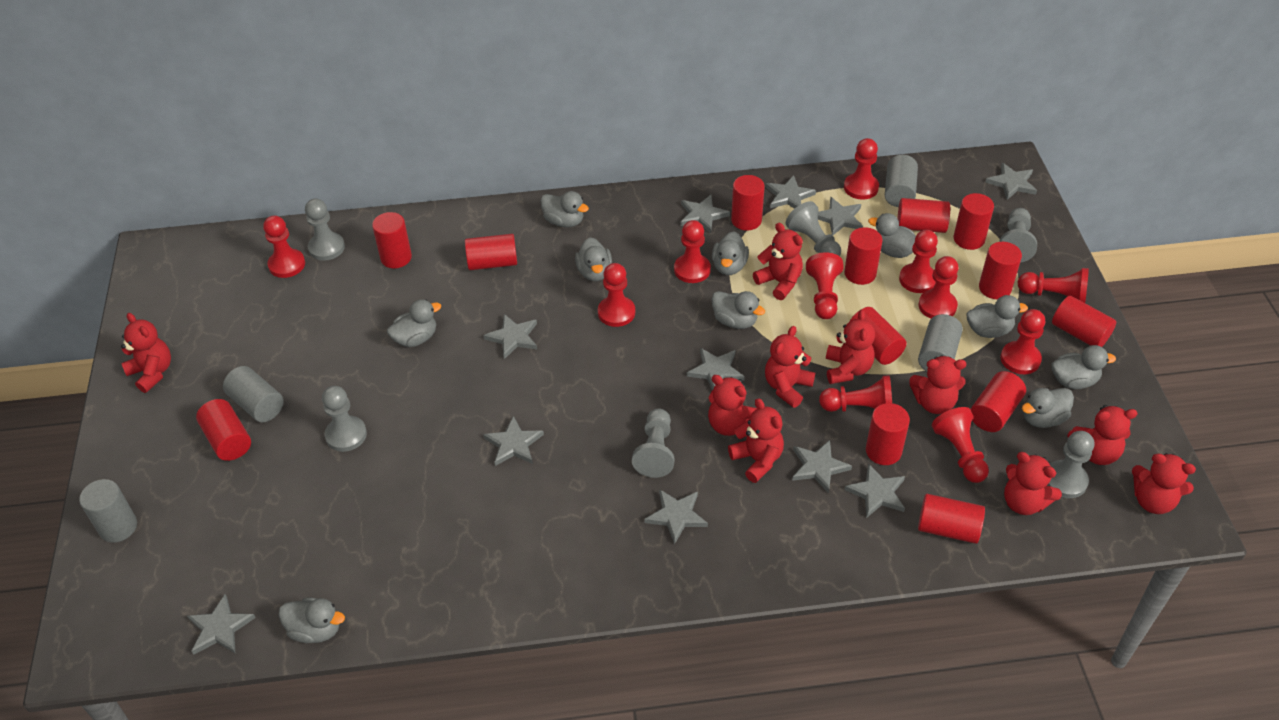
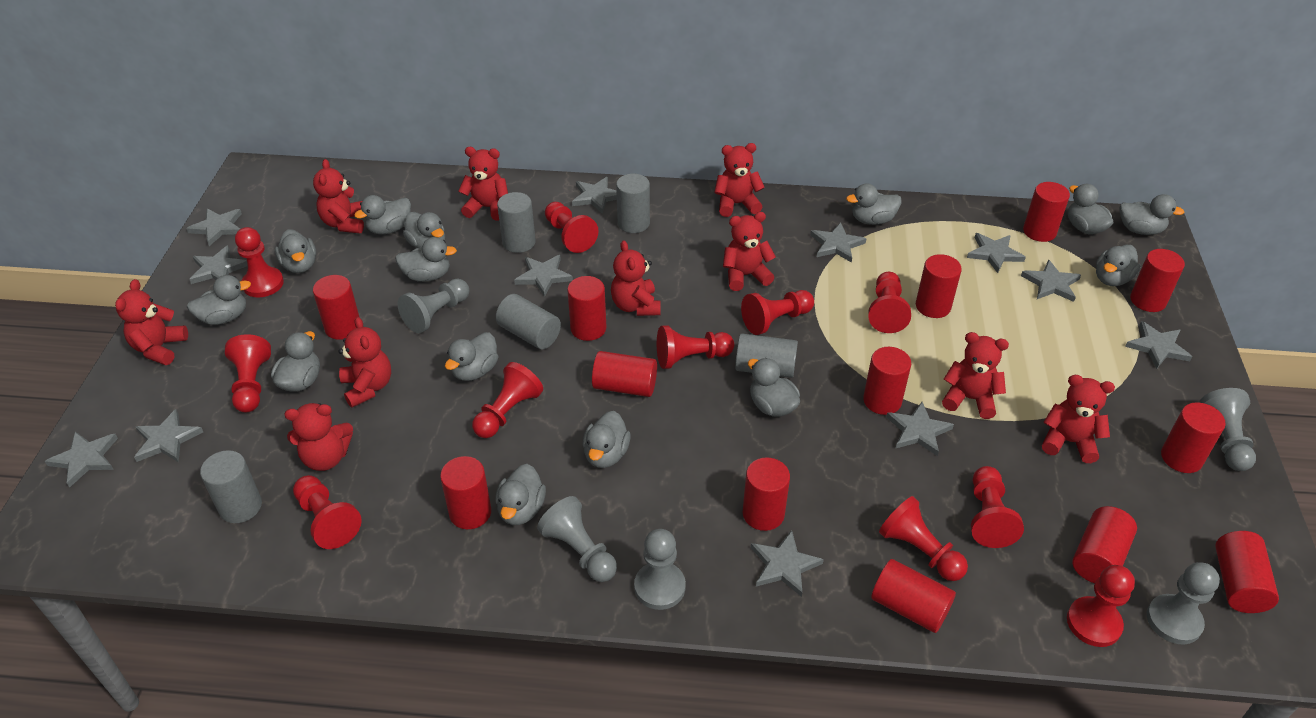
grey cylinder: 4 -> 5
grey duck: 10 -> 14
grey pawn: 6 -> 5
grey star: 11 -> 12

